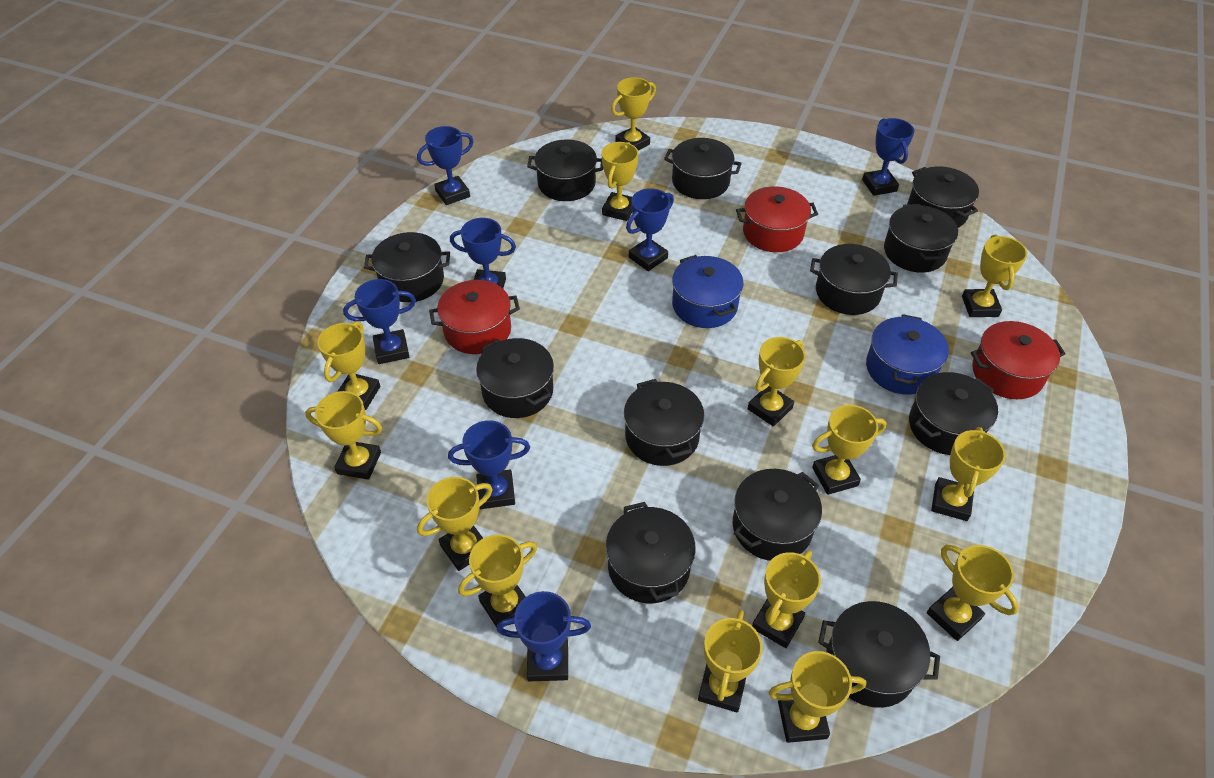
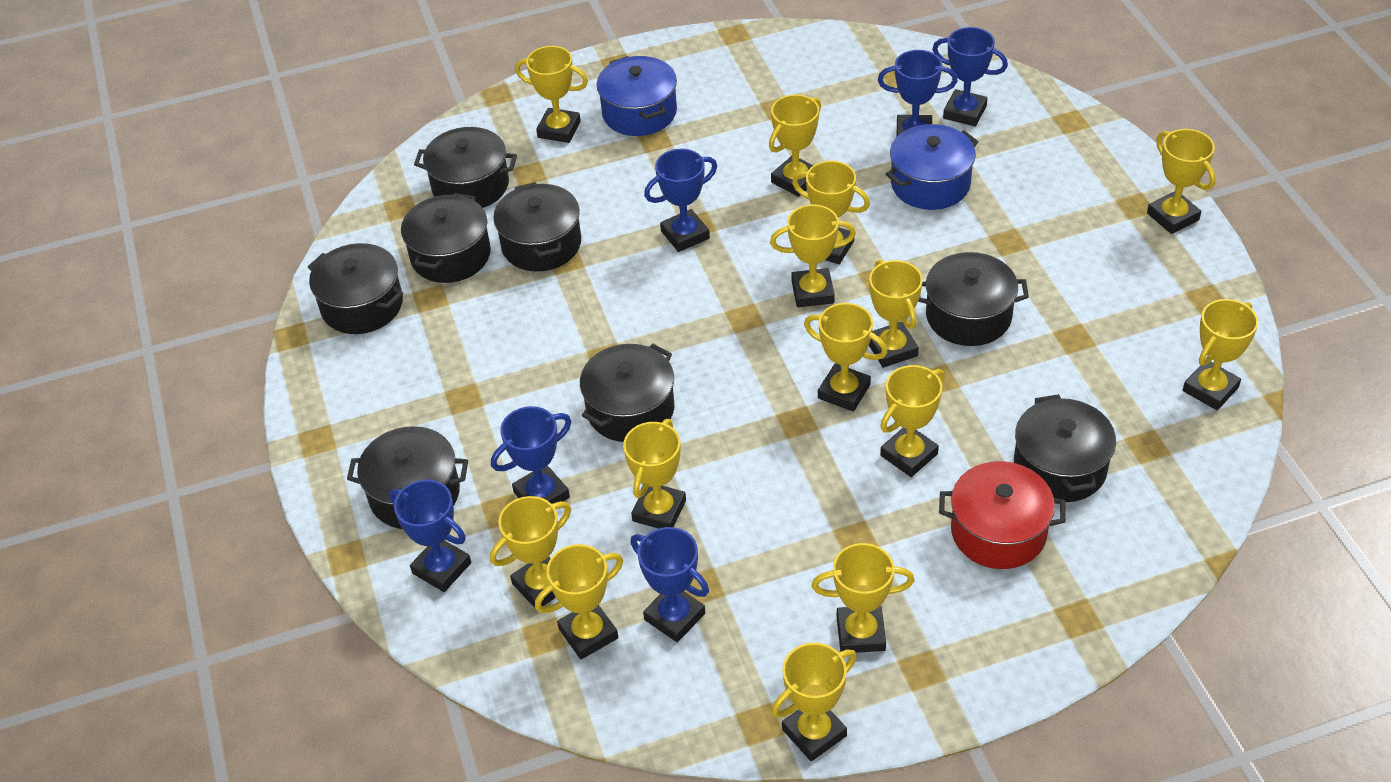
black pot: 12 -> 8
blue trophy: 7 -> 6
red pot: 3 -> 1

